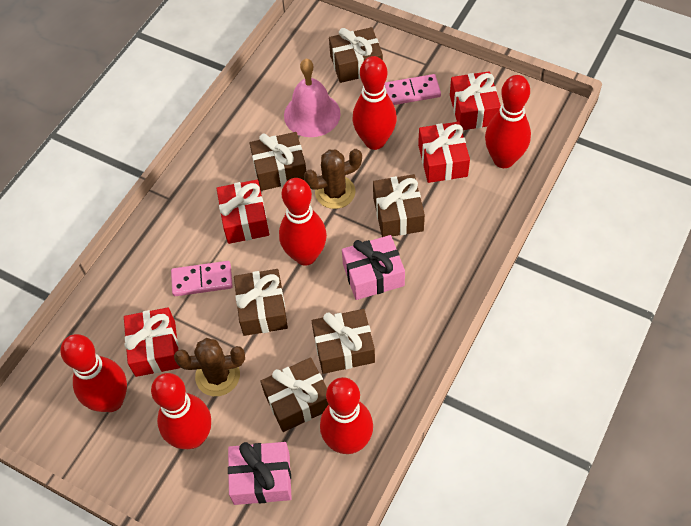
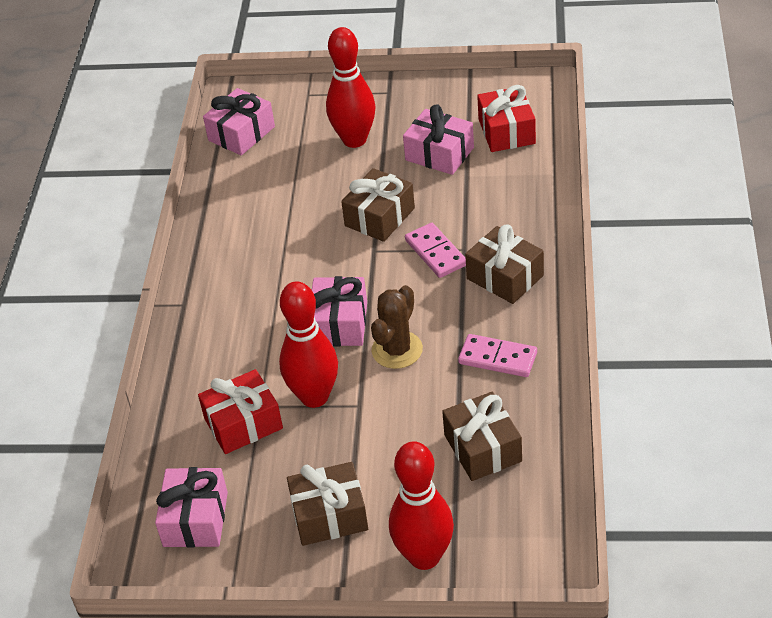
brown cactus: 2 -> 1
brown gift: 6 -> 4
pink bell: 1 -> 0
pink gift: 2 -> 4
red bowling pin: 6 -> 3
red gift: 4 -> 2

